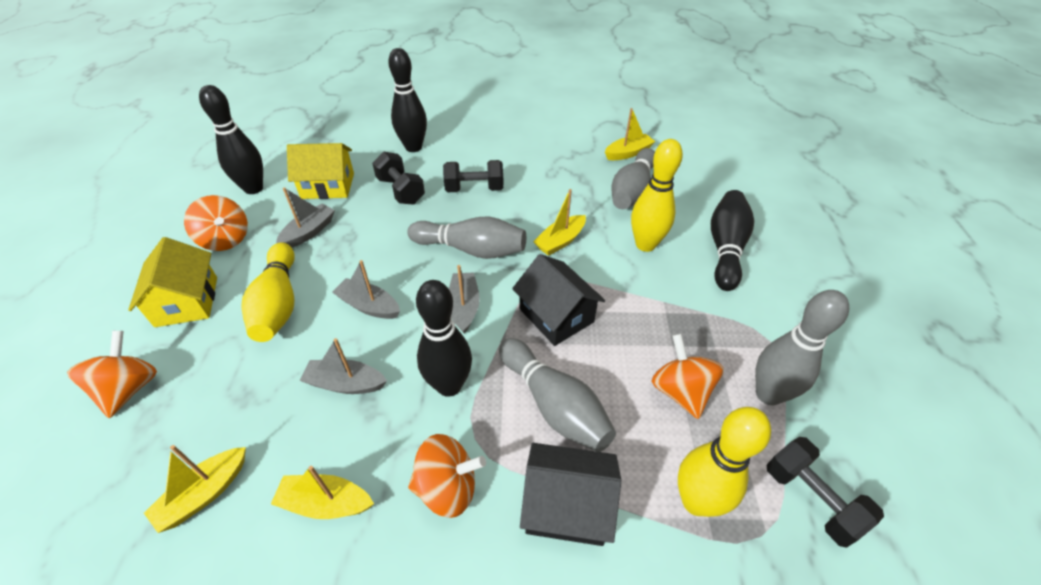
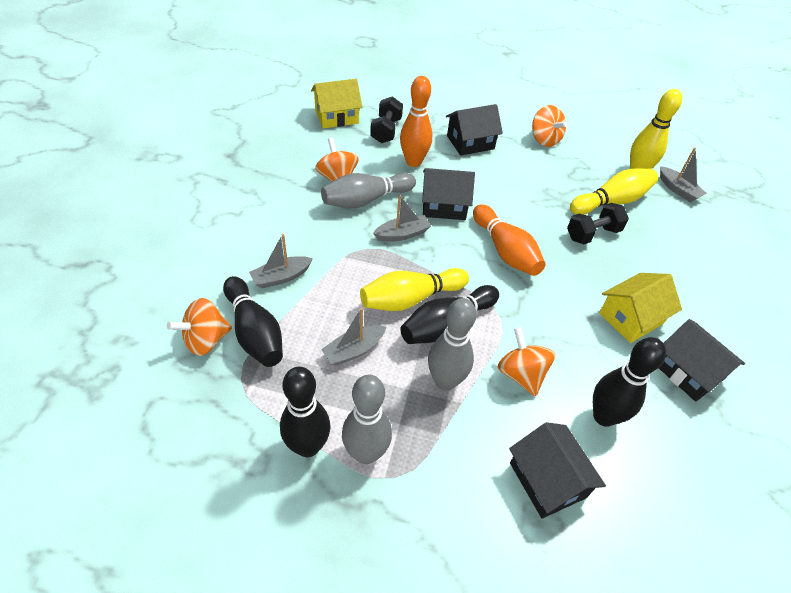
black dumbbell: 3 -> 2
black house: 2 -> 4
grey bowling pin: 4 -> 3
orange bowling pin: 0 -> 2
yellow boat: 4 -> 0

